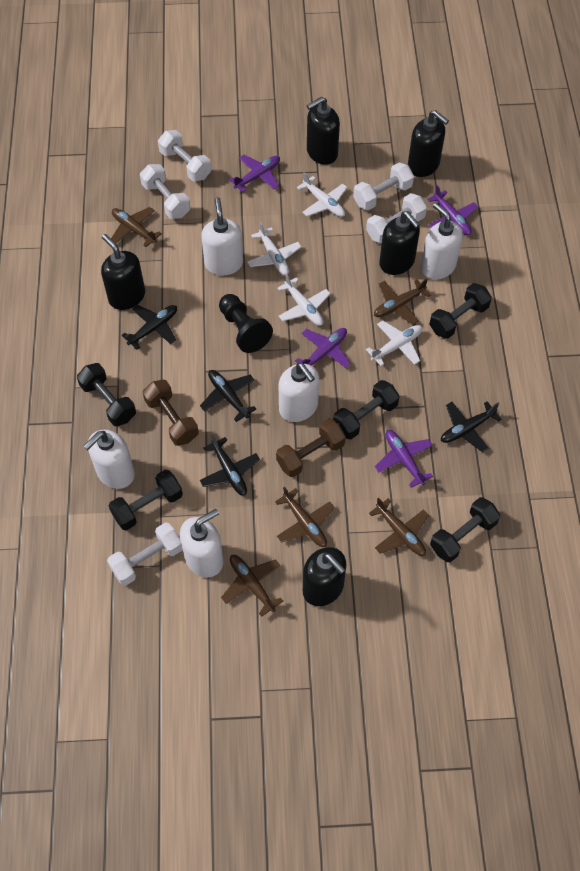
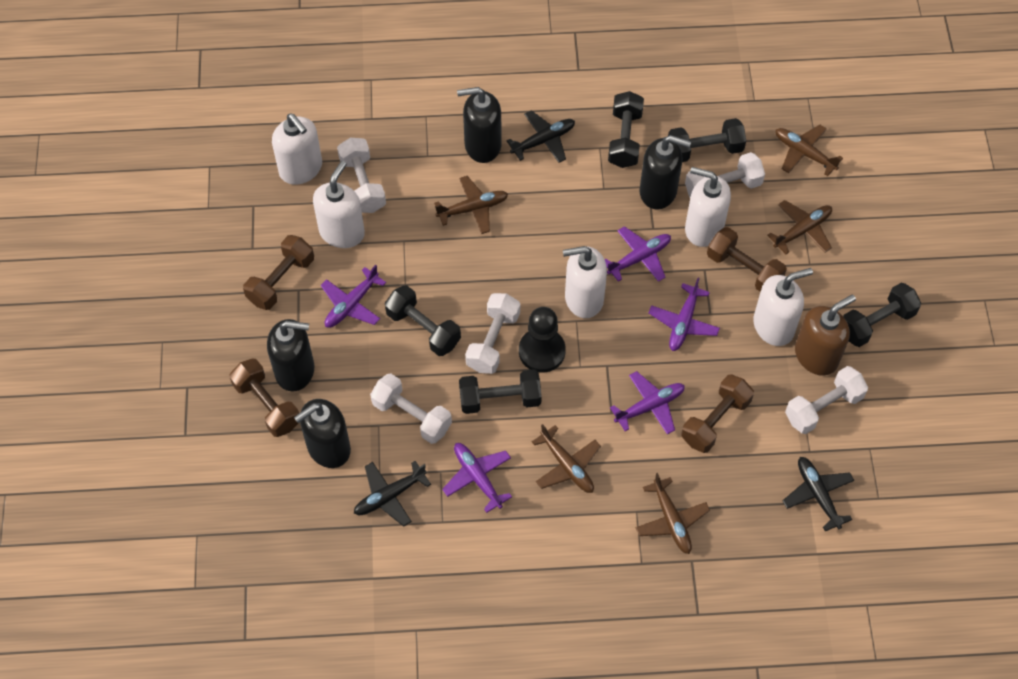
black plane: 4 -> 3
black soap dispenser: 5 -> 4
brown dumbbell: 2 -> 4
brown soap dispenser: 0 -> 1
purple plane: 4 -> 5
white plane: 4 -> 0

